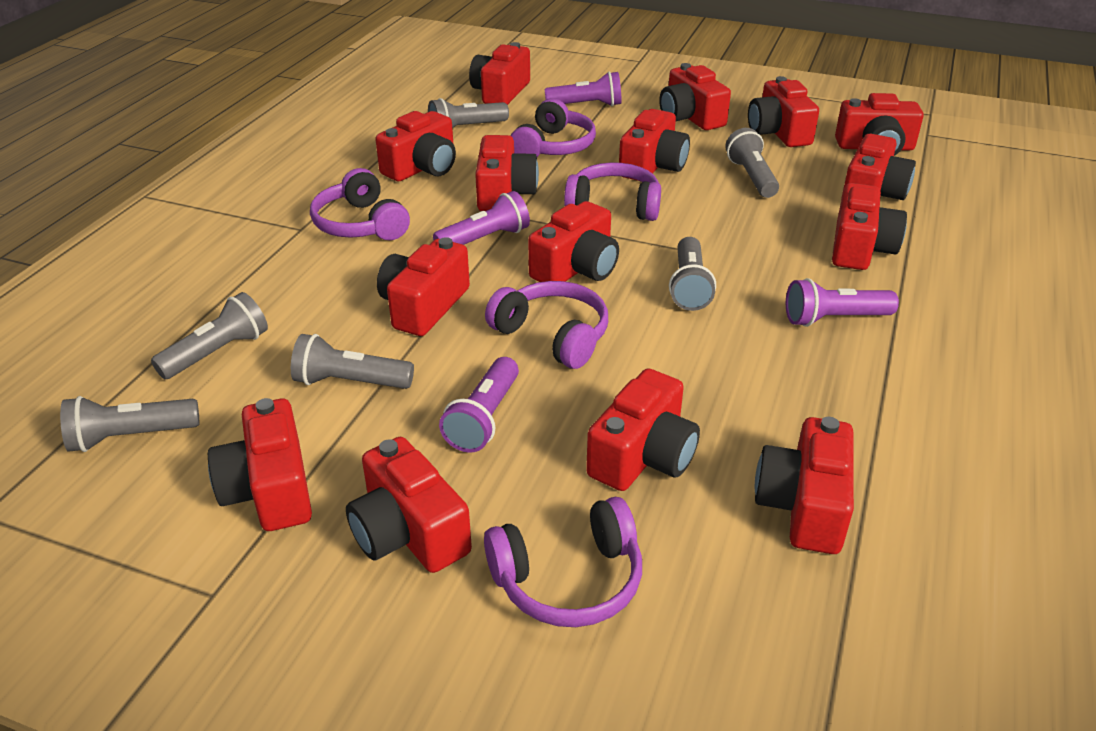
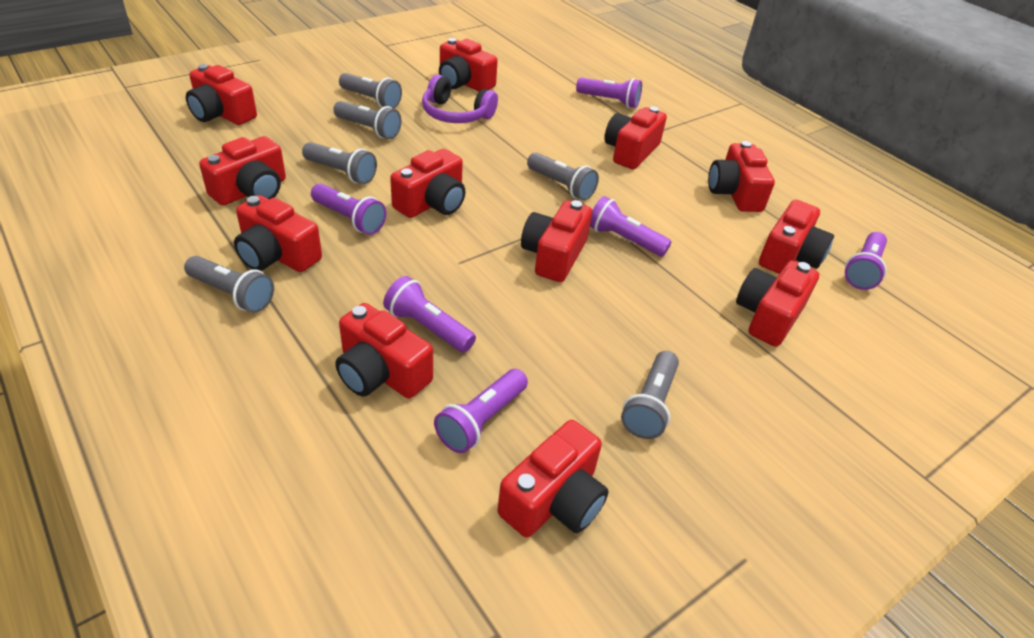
purple flashlight: 4 -> 6
purple headphones: 5 -> 1
red camera: 15 -> 12

